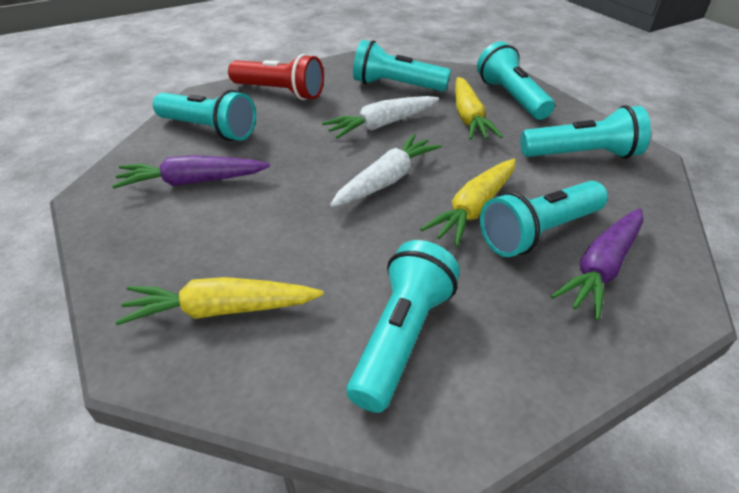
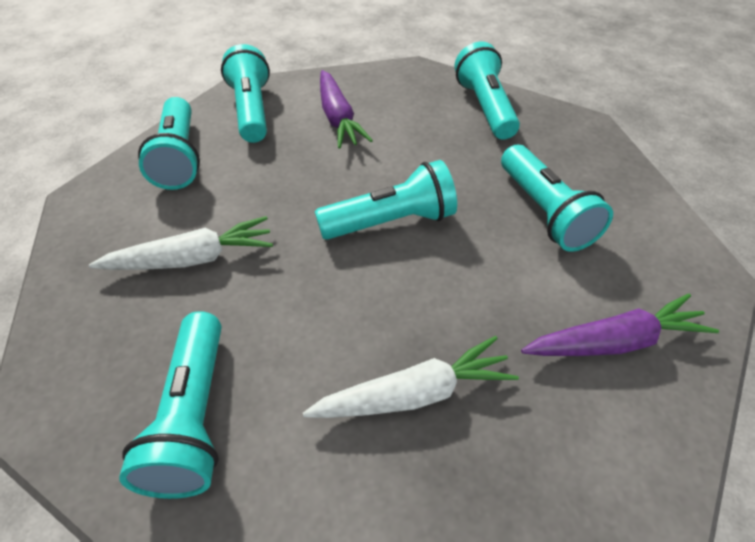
red flashlight: 1 -> 0
yellow carrot: 3 -> 0

